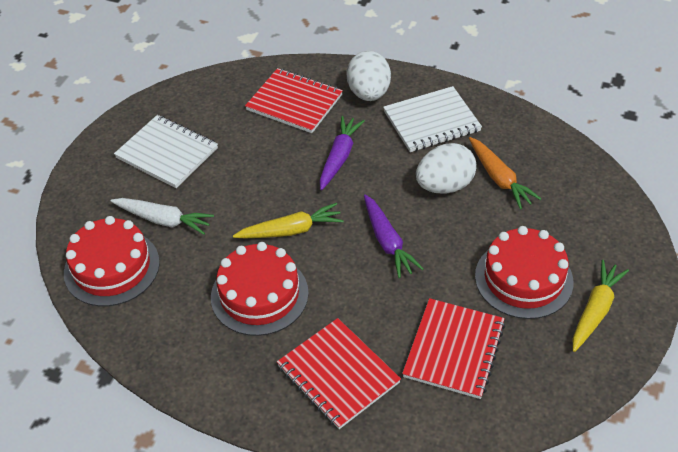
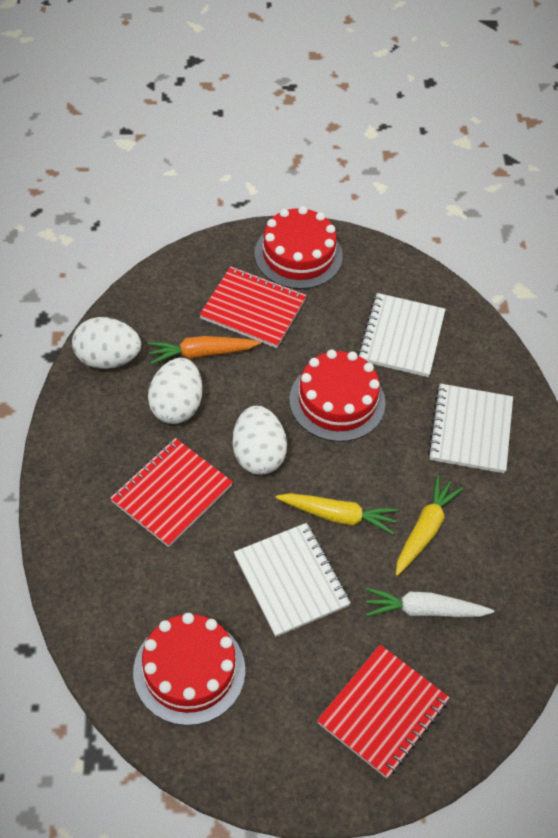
purple carrot: 2 -> 0
white egg: 2 -> 3
white notebook: 2 -> 3

